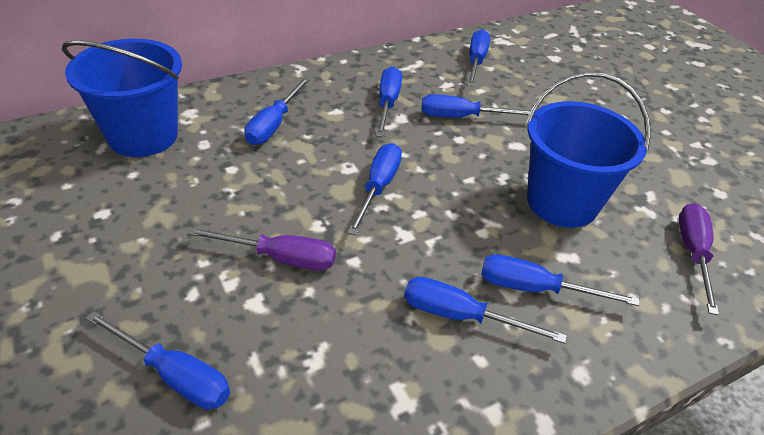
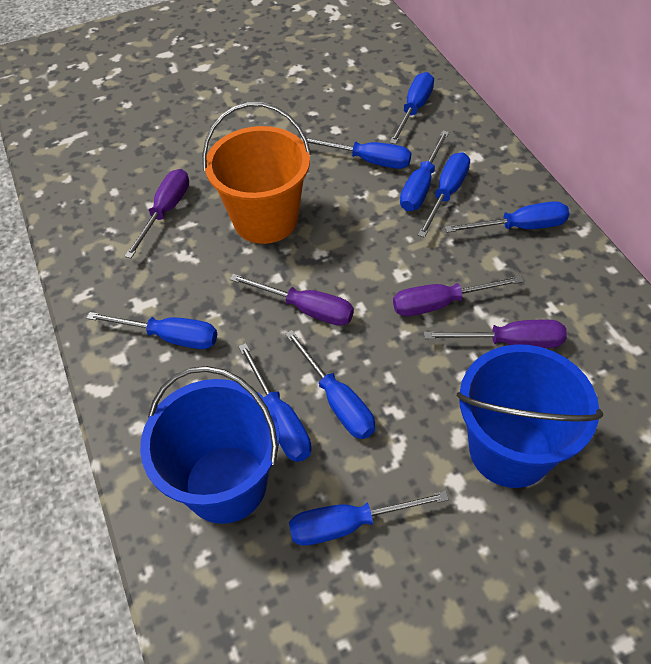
blue screwdriver: 8 -> 9
orange bucket: 0 -> 1
purple screwdriver: 2 -> 4

